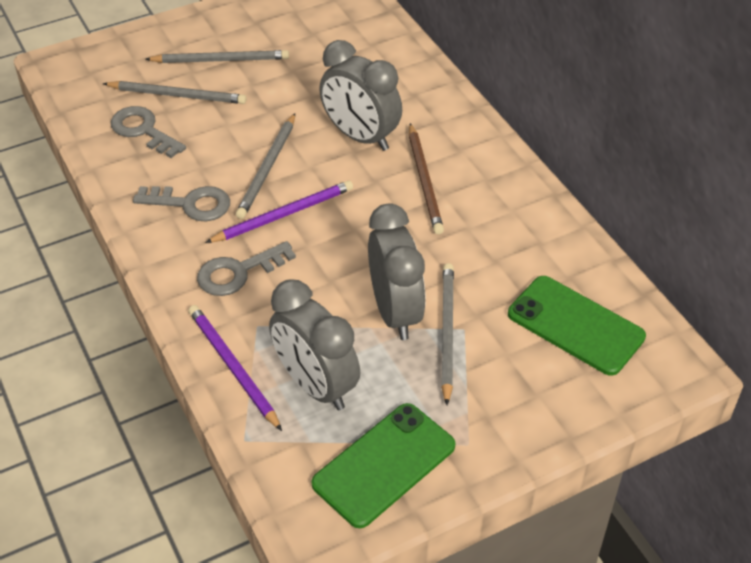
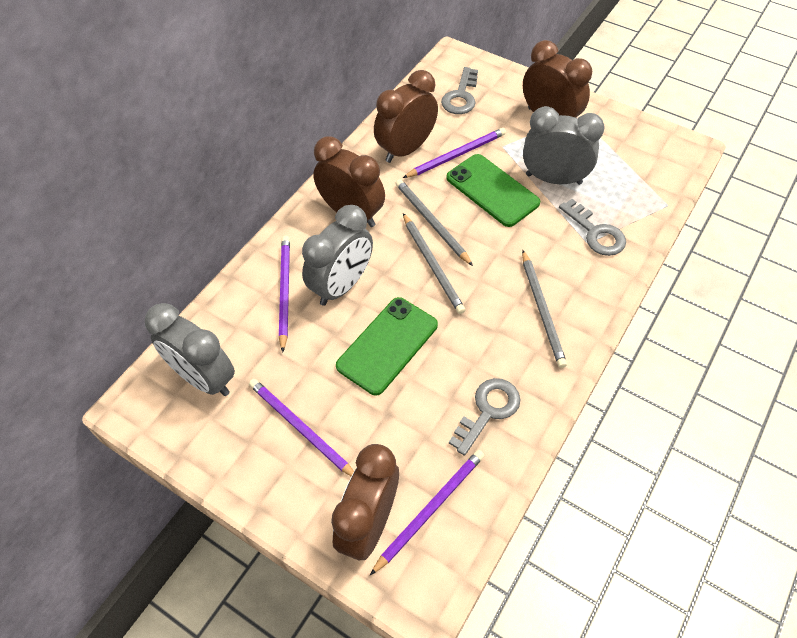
brown clock: 0 -> 4
brown pencil: 1 -> 0
grey pencil: 4 -> 3
purple pencil: 2 -> 4

